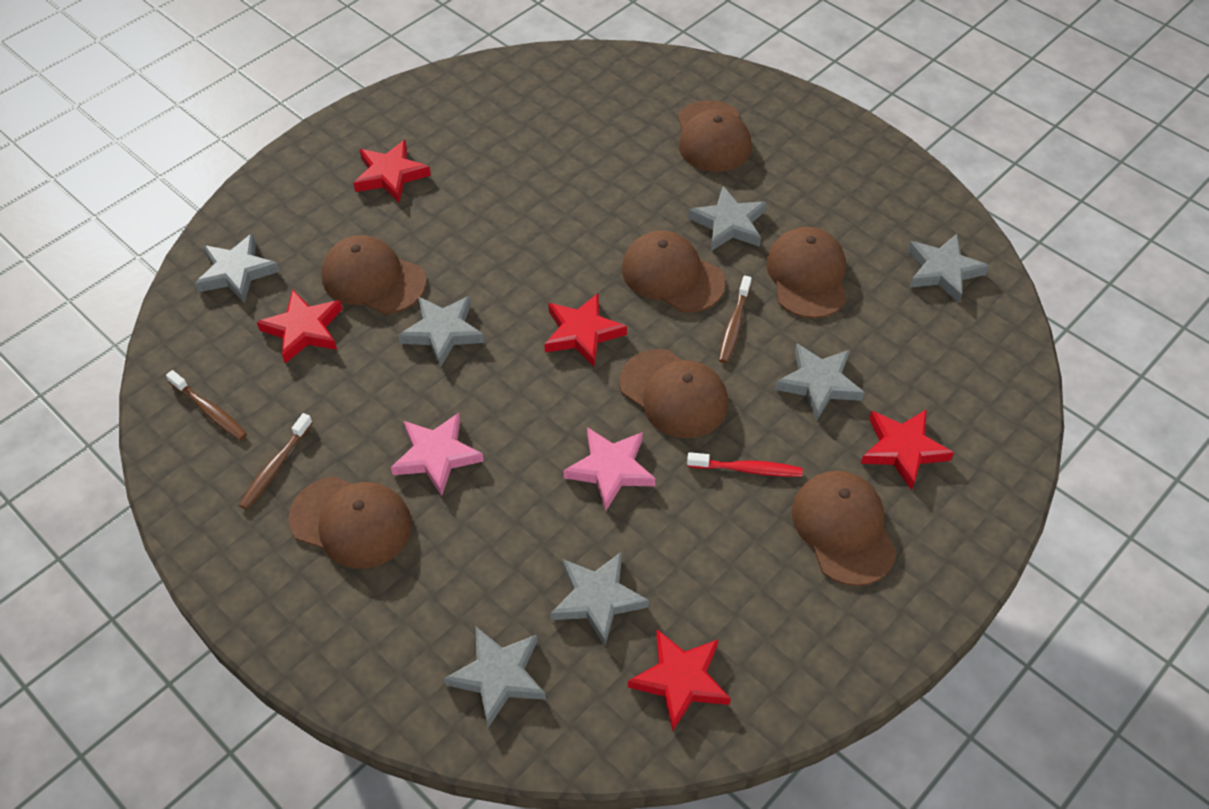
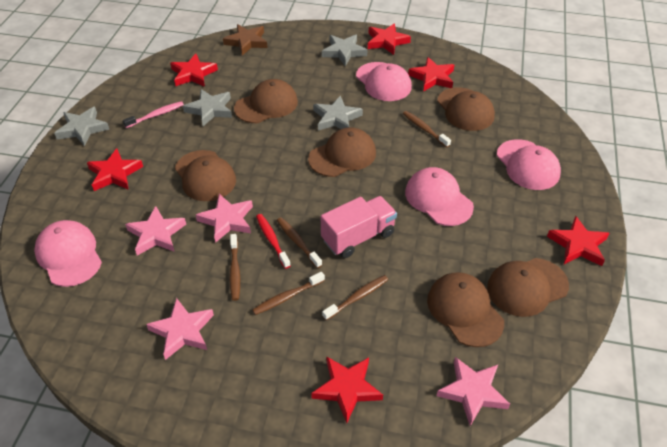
brown cap: 7 -> 6
brown star: 0 -> 1
brown toothbrush: 3 -> 5
grey star: 7 -> 4
pink cap: 0 -> 4
pink star: 2 -> 4
pink toothbrush: 0 -> 1
pink truck: 0 -> 1
red star: 5 -> 6

